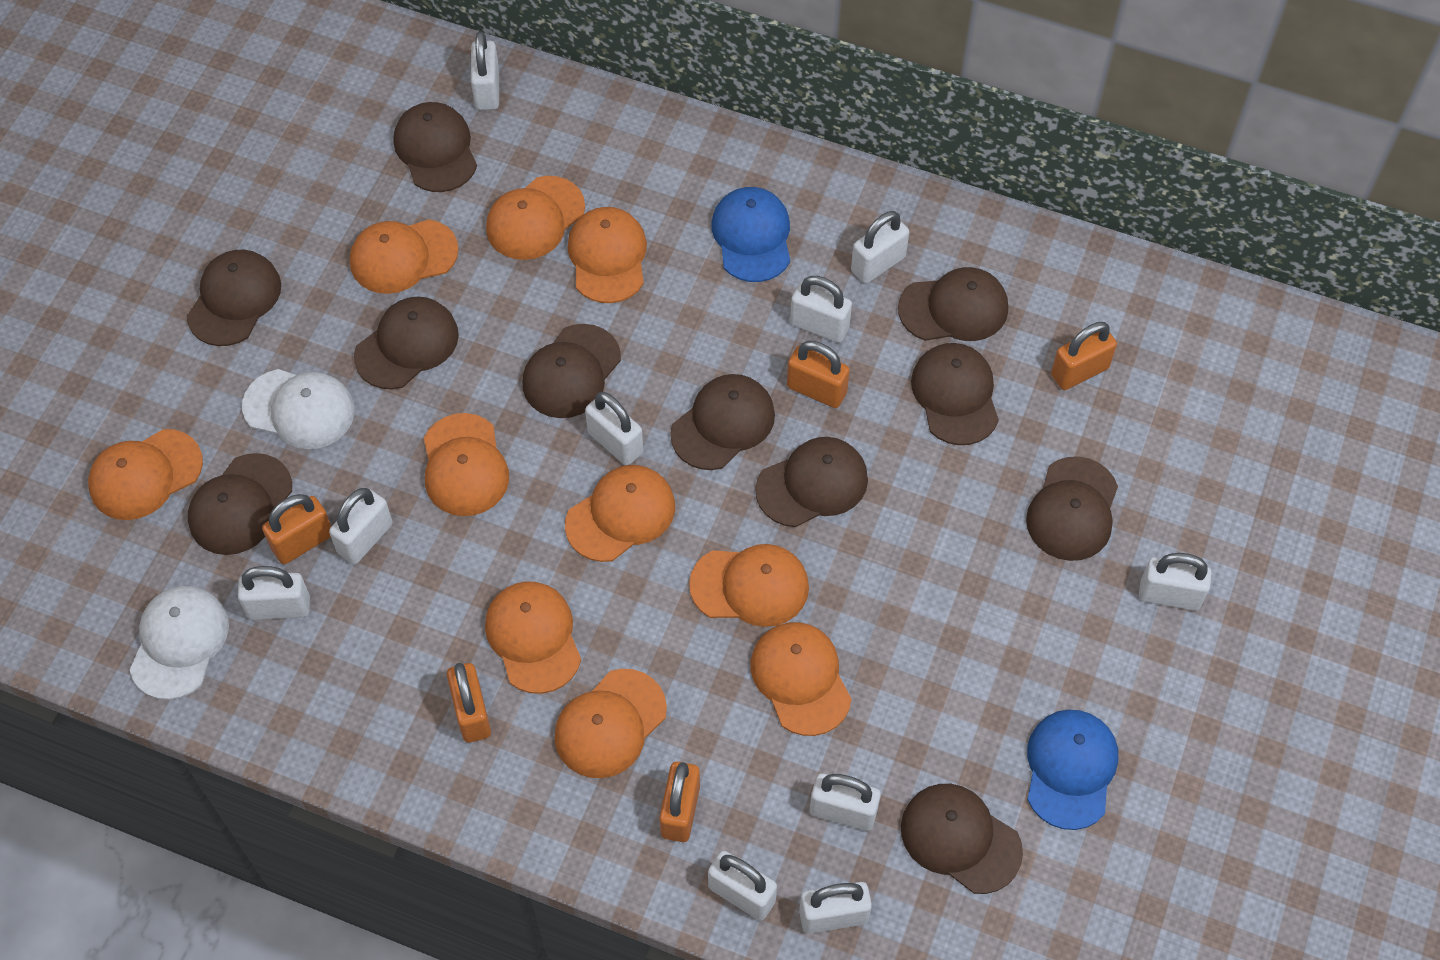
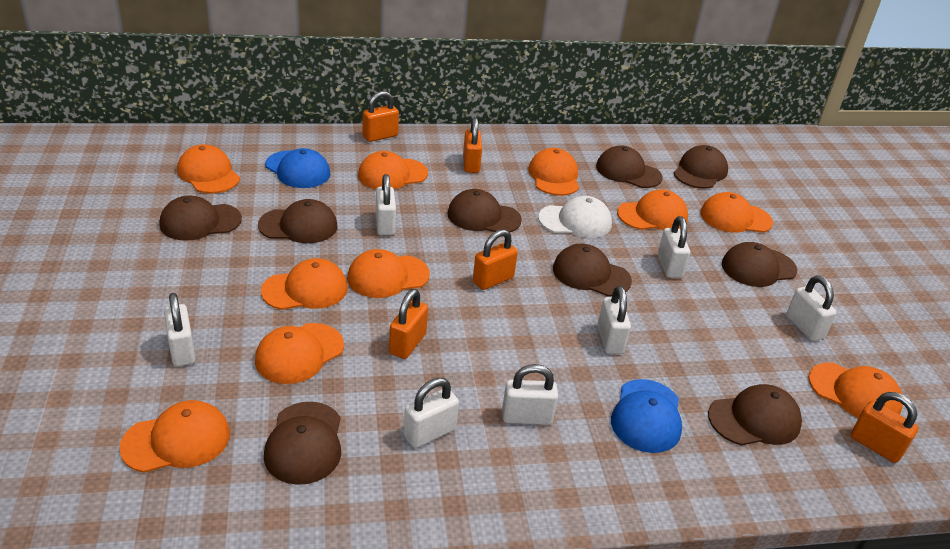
brown cap: 11 -> 9
white cap: 2 -> 1
white padlock: 10 -> 7

